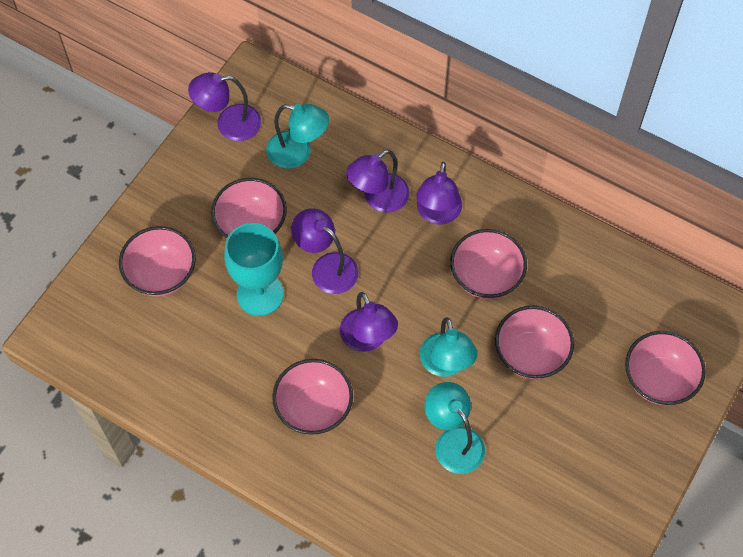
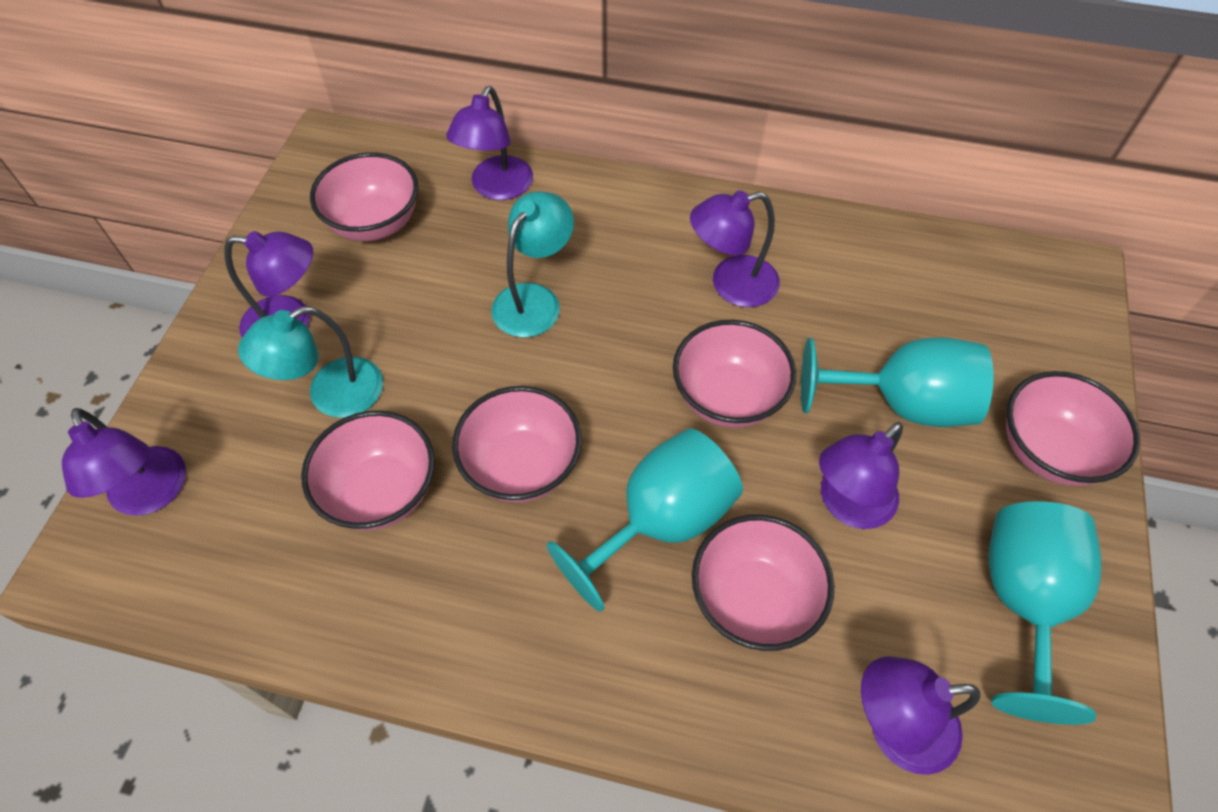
purple lamp: 5 -> 6
turquoise goblet: 1 -> 3
turquoise lamp: 3 -> 2

